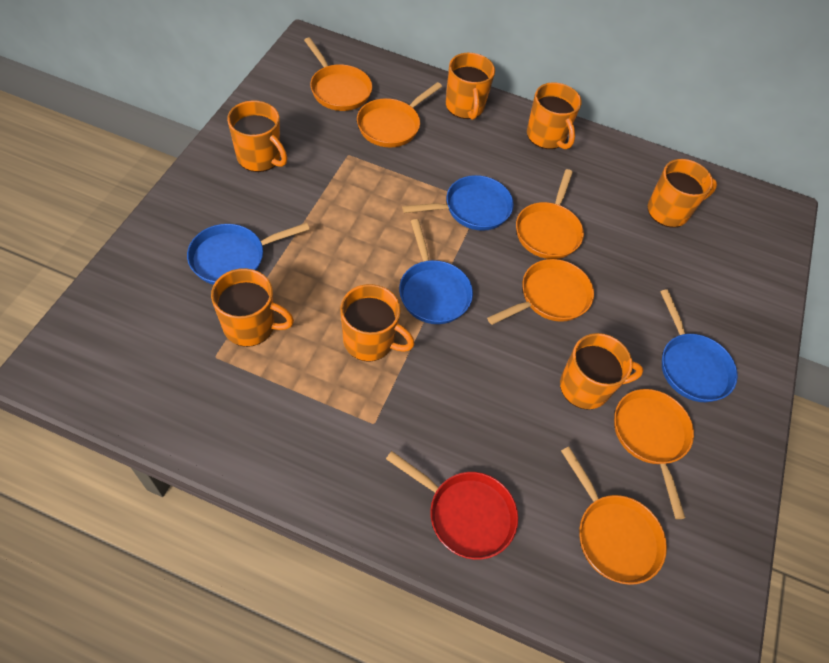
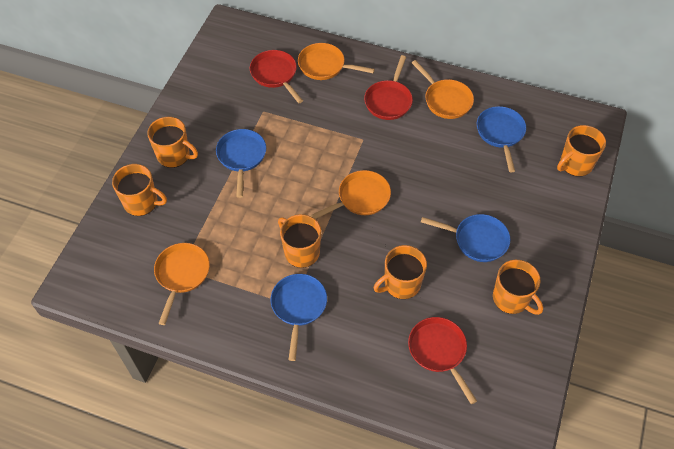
orange mug: 7 -> 6
orange pan: 6 -> 4
red pan: 1 -> 3

